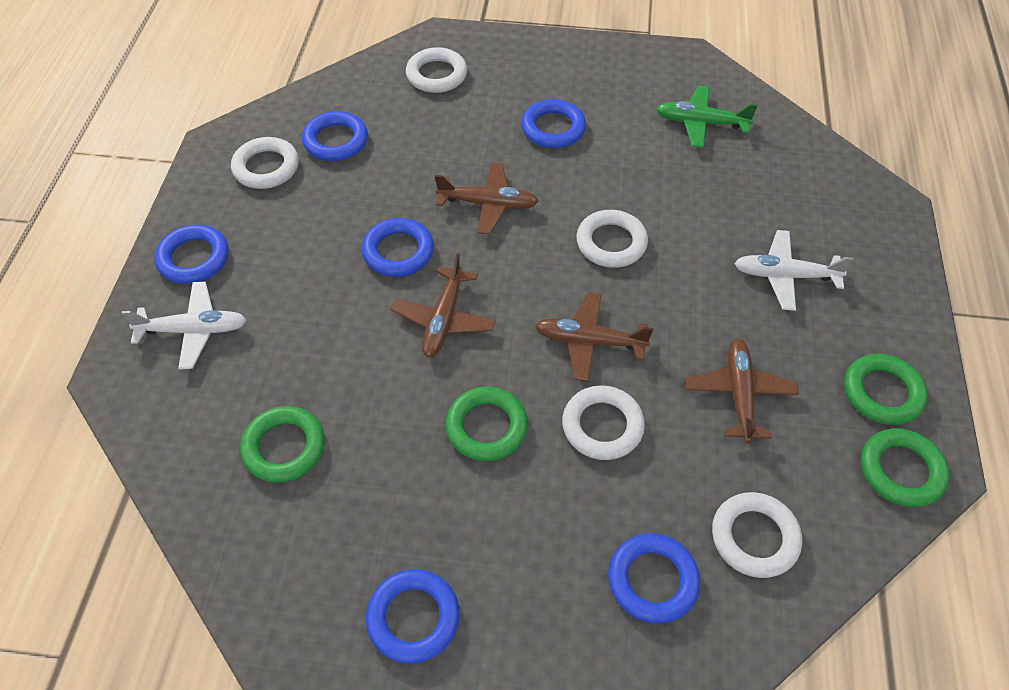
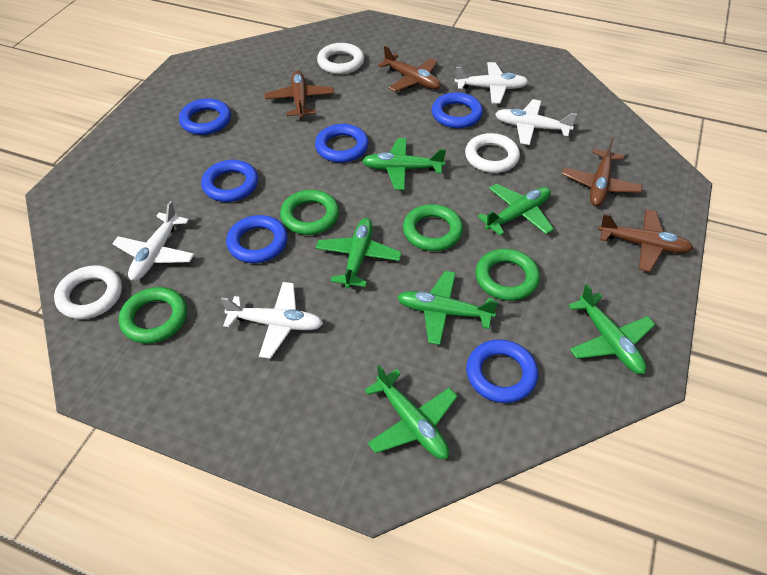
green plane: 1 -> 6
white plane: 2 -> 4
white ring: 5 -> 3

